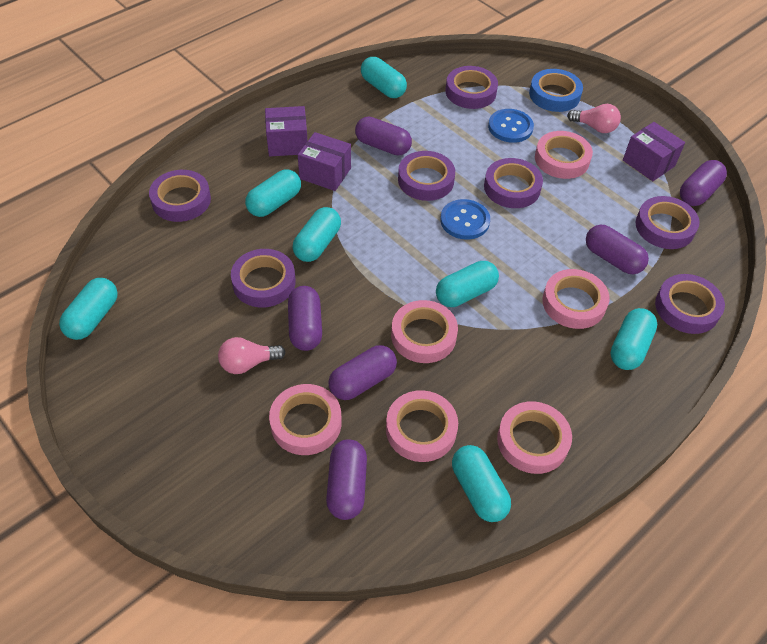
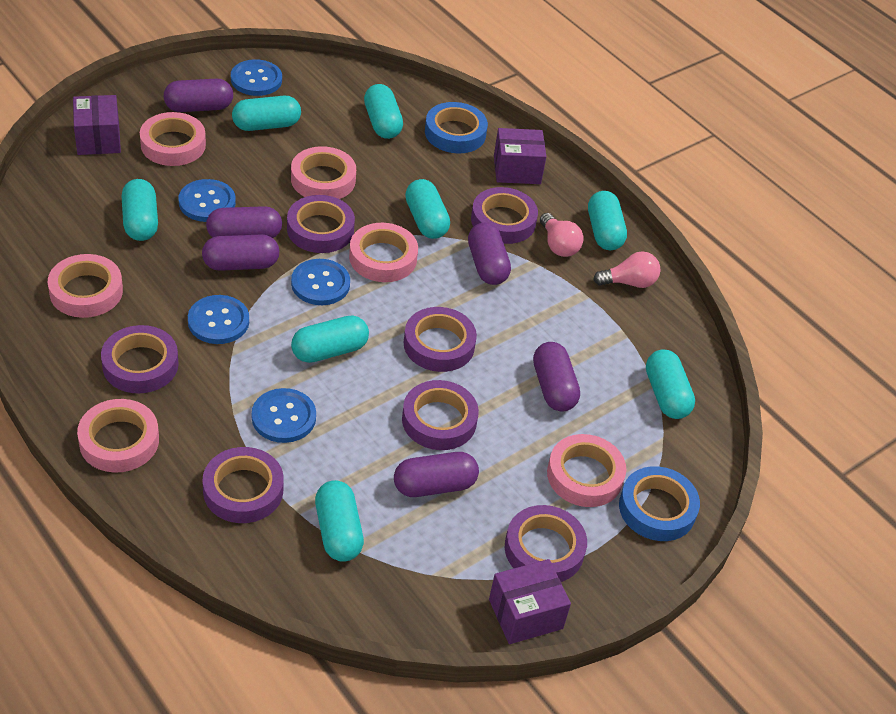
blue button: 2 -> 5
blue tape: 1 -> 2
turquoise capsule: 7 -> 8

